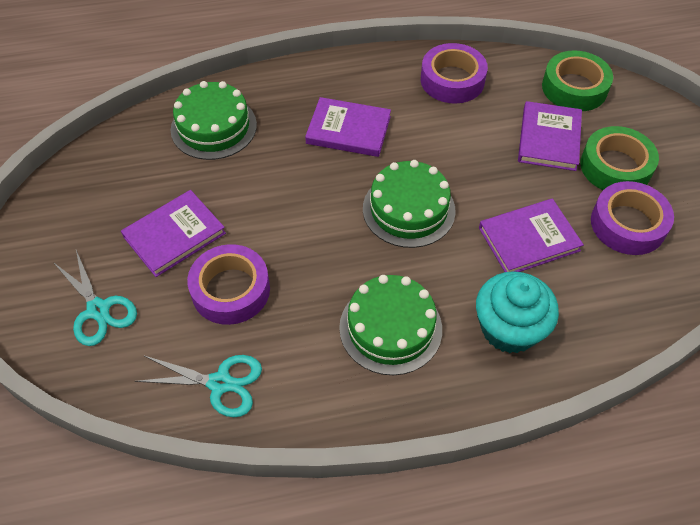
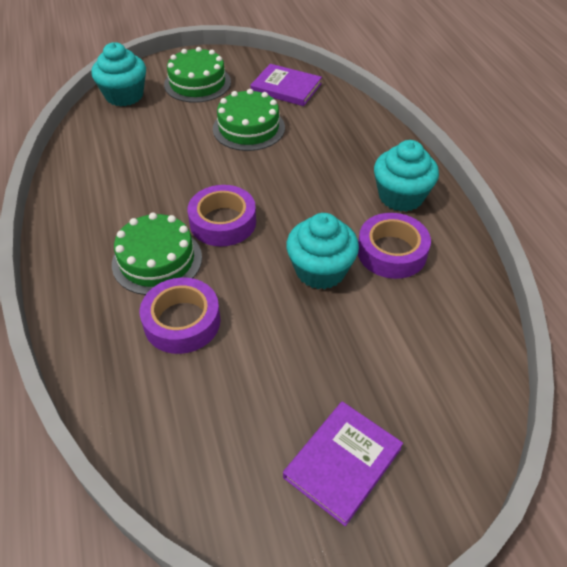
green tape: 2 -> 0
purple book: 4 -> 2
turquoise cupcake: 1 -> 3
turquoise scissors: 2 -> 0

